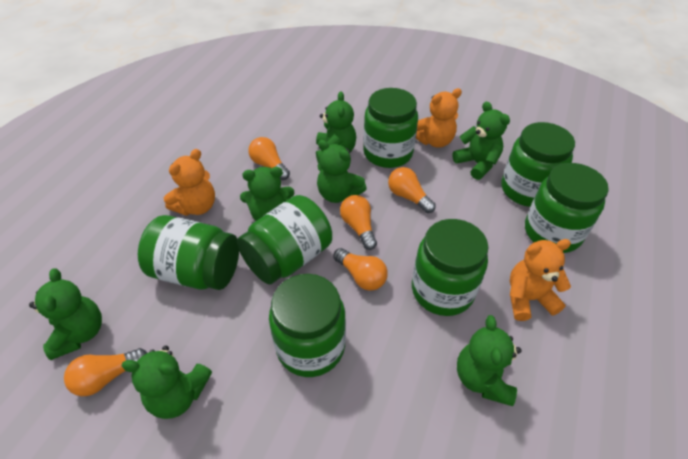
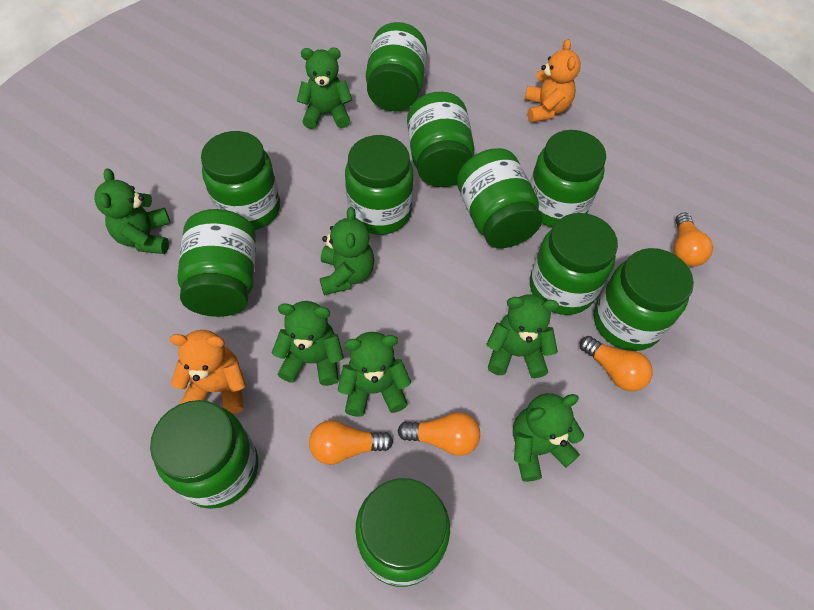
green jar: 7 -> 11
orange light bulb: 5 -> 4
orange teddy bear: 3 -> 2

